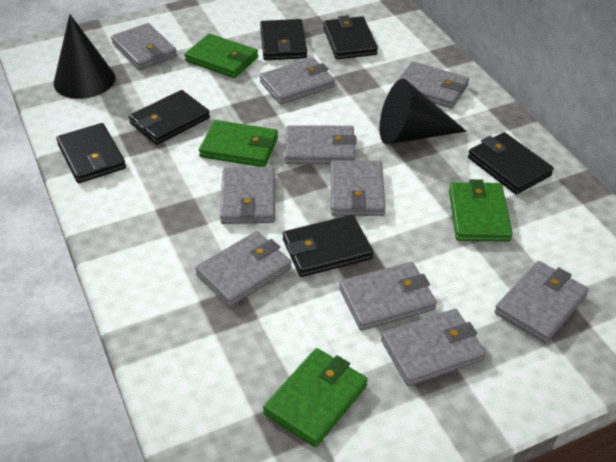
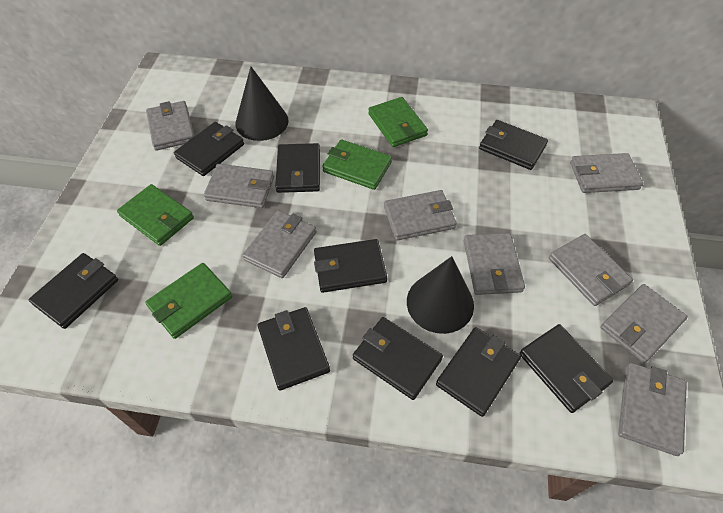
black wallet: 6 -> 9
grey wallet: 10 -> 9

